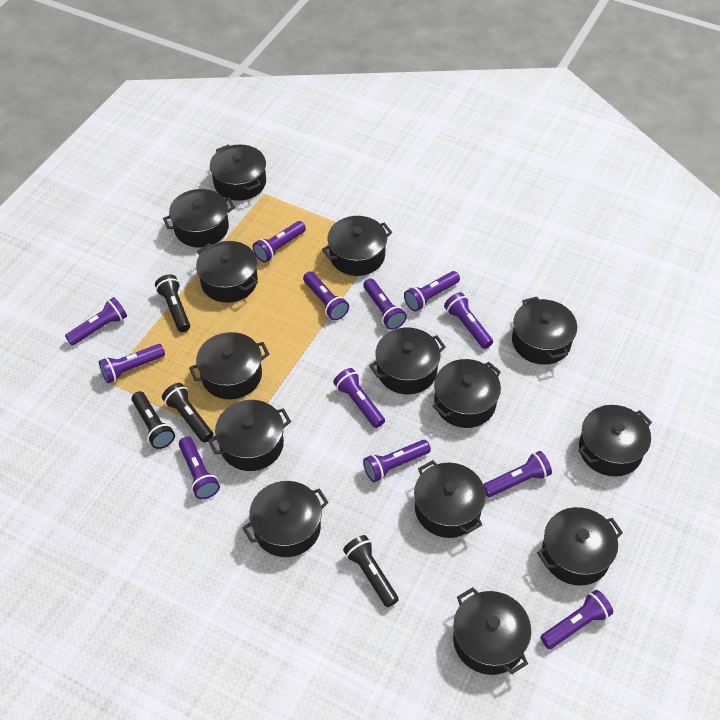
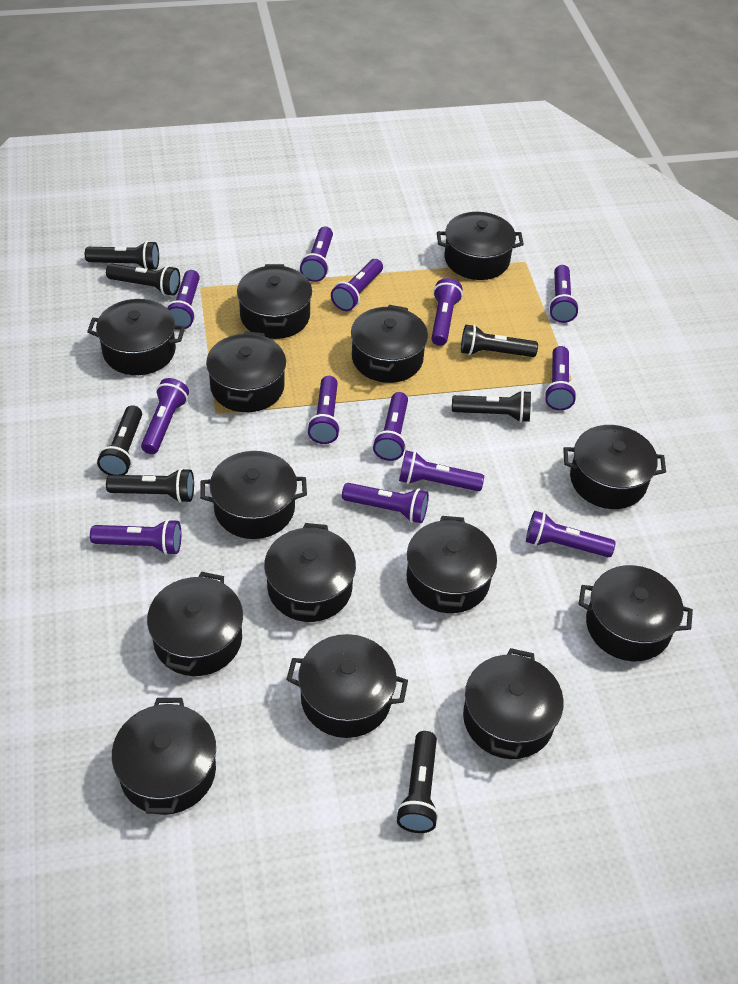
black flashlight: 4 -> 7
purple flashlight: 12 -> 13

